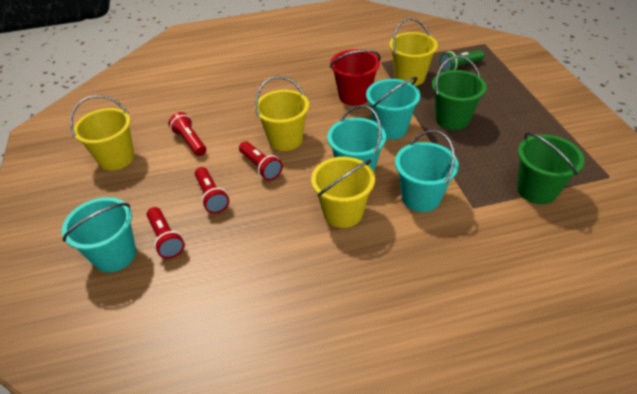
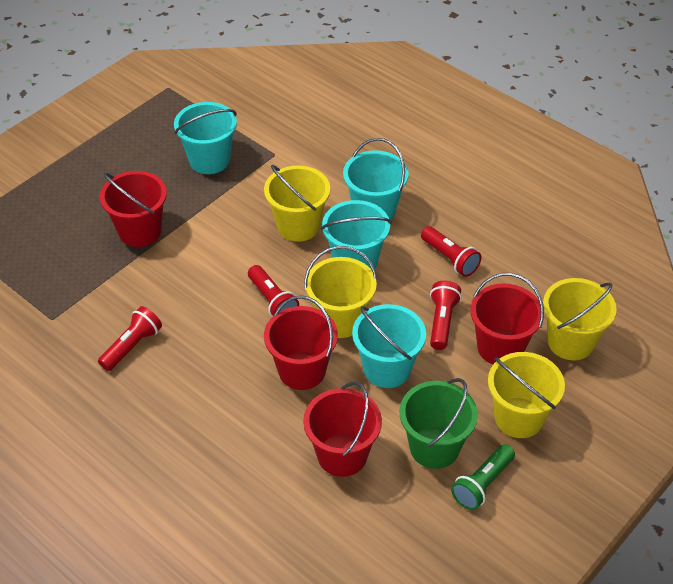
green bucket: 2 -> 1
red bucket: 1 -> 4

